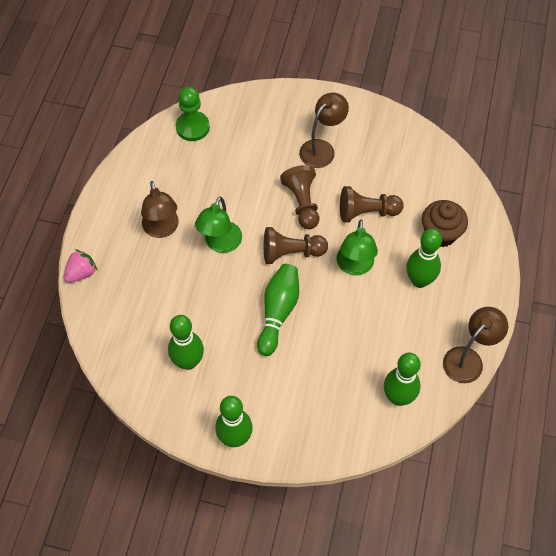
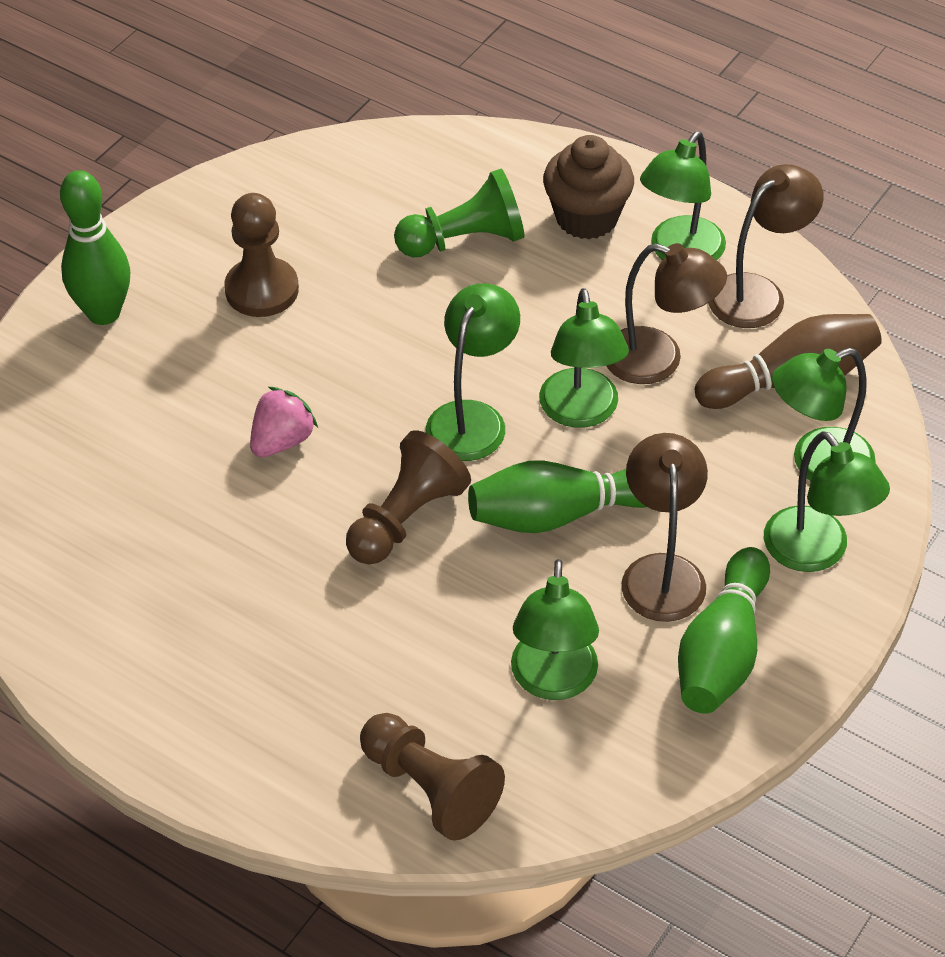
brown bowling pin: 0 -> 1
green bowling pin: 5 -> 3
green lamp: 2 -> 6

